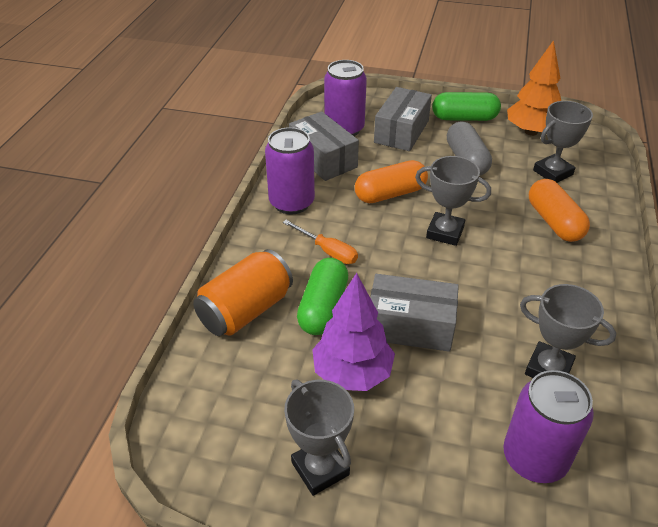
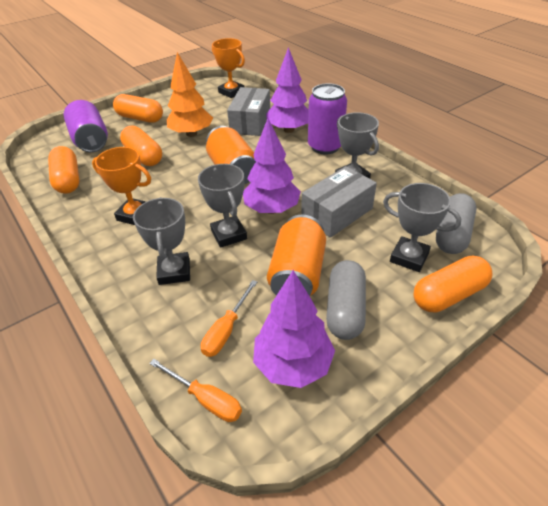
green capsule: 2 -> 0
grey box: 3 -> 2
grey capsule: 1 -> 2
orange can: 1 -> 2
orange capsule: 2 -> 4
orange screwdriver: 1 -> 2
orange trophy: 0 -> 2
purple can: 3 -> 2
purple tree: 1 -> 3

